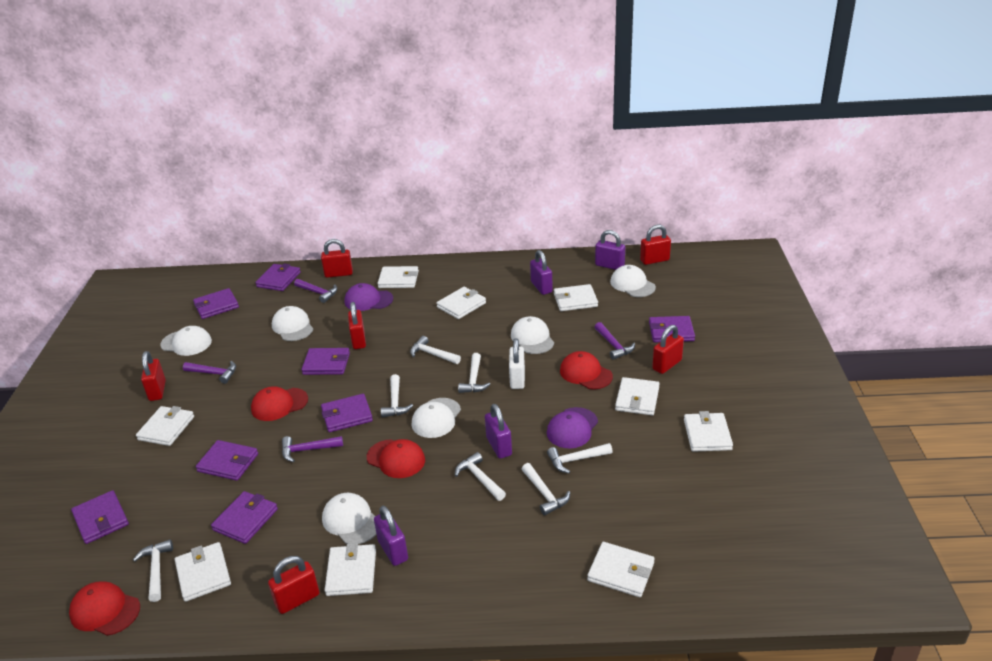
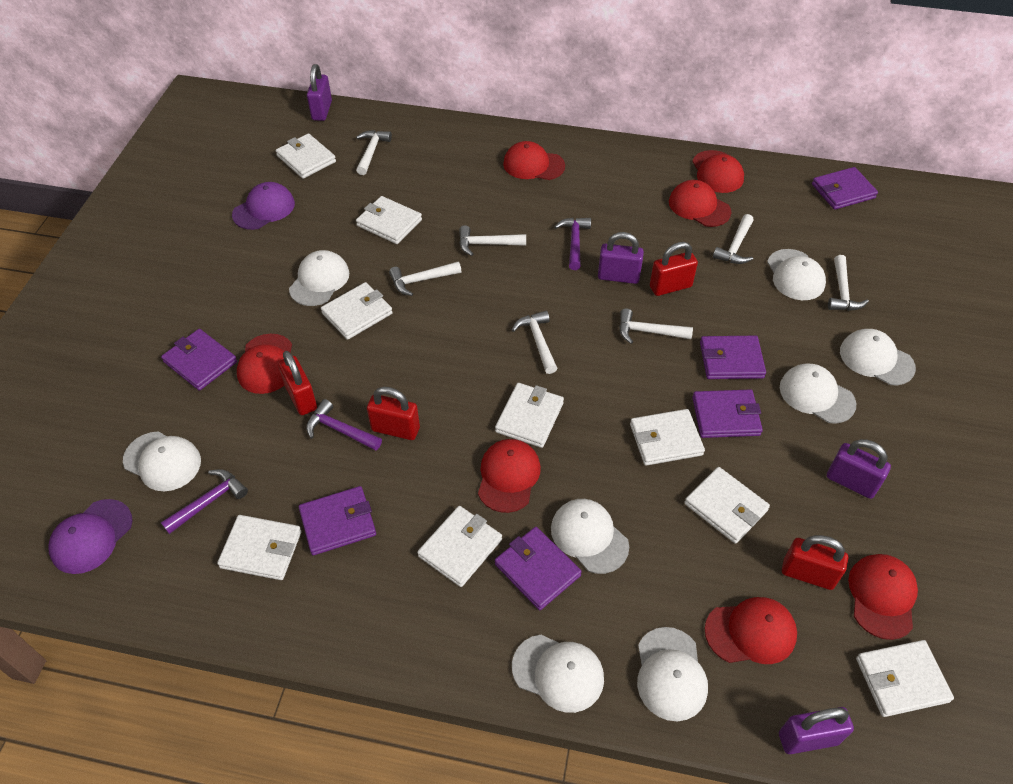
purple hammer: 4 -> 3
purple wallet: 8 -> 6
red cap: 4 -> 7
red padlock: 6 -> 4
white cap: 6 -> 8
white padlock: 1 -> 0

